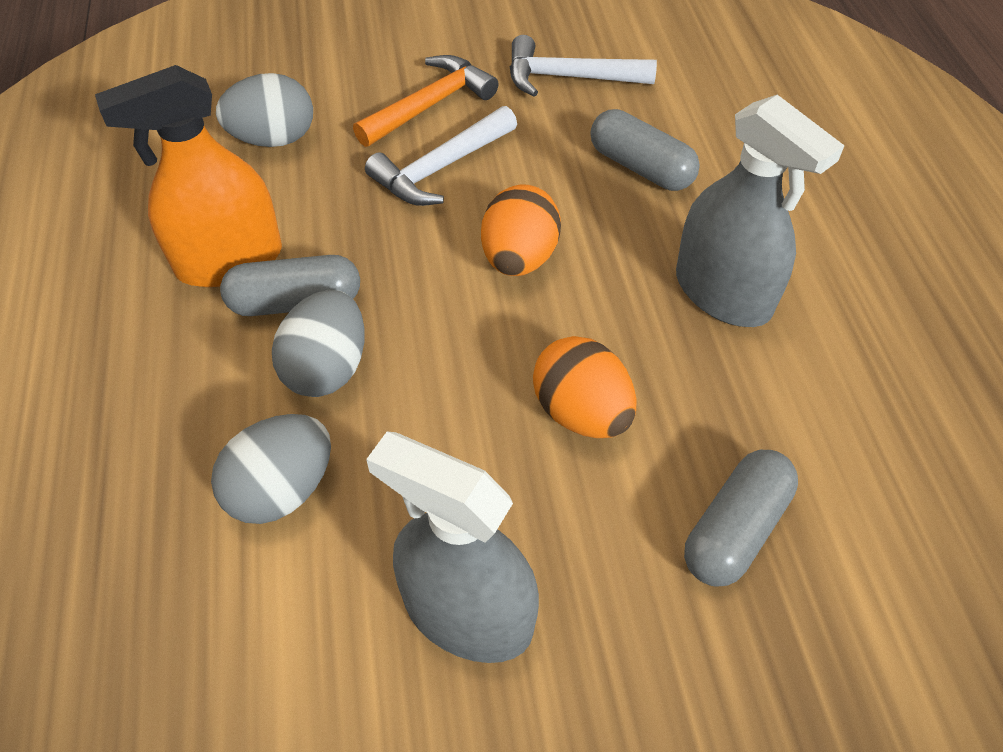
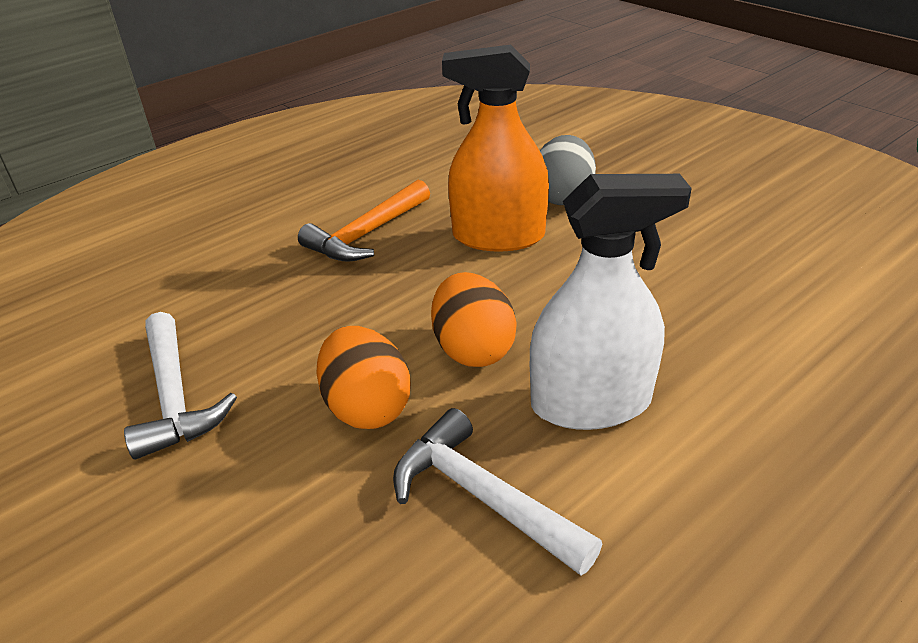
grey capsule: 3 -> 0
grey egg: 3 -> 1
grey spray bottle: 2 -> 0
white spray bottle: 0 -> 1

